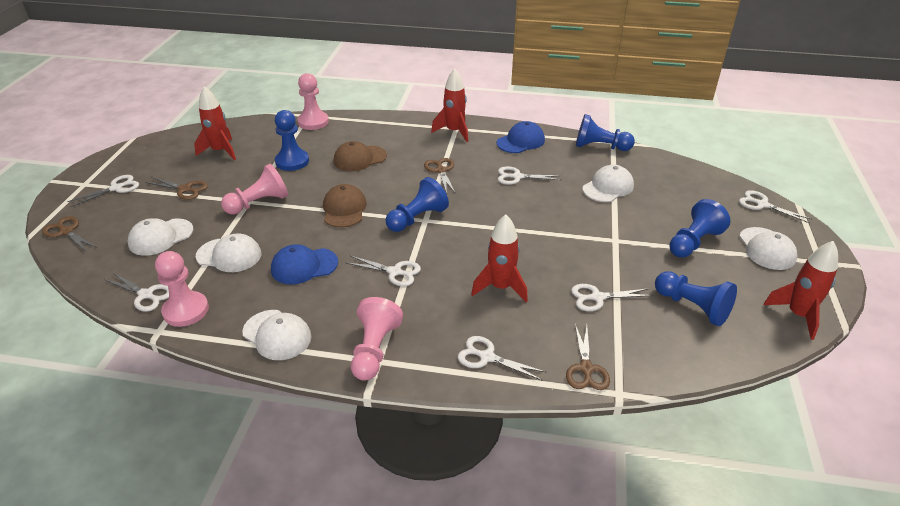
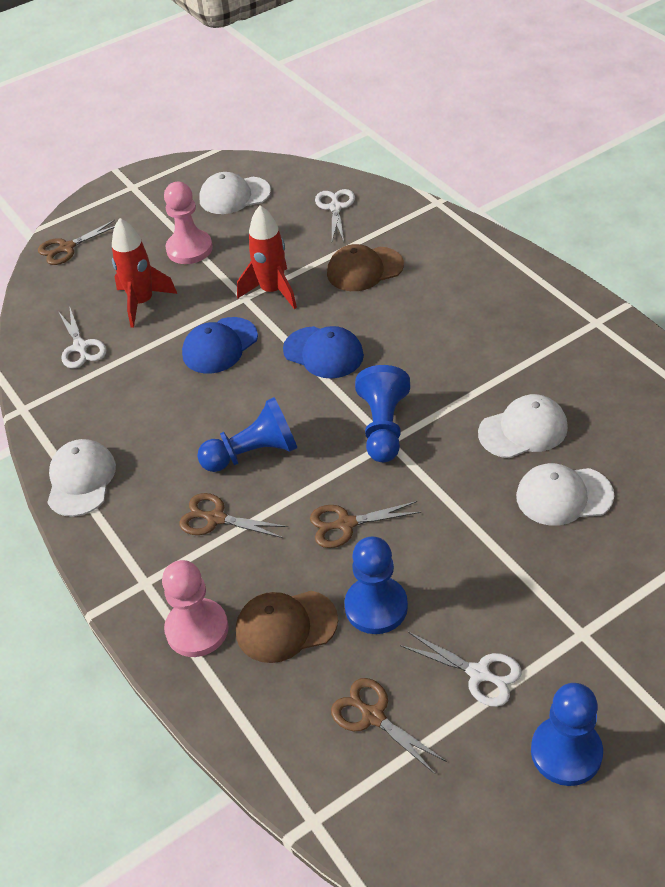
blue pawn: 5 -> 4
pink pawn: 4 -> 2
red rocket: 4 -> 2
white cap: 5 -> 4
white scissors: 7 -> 3

